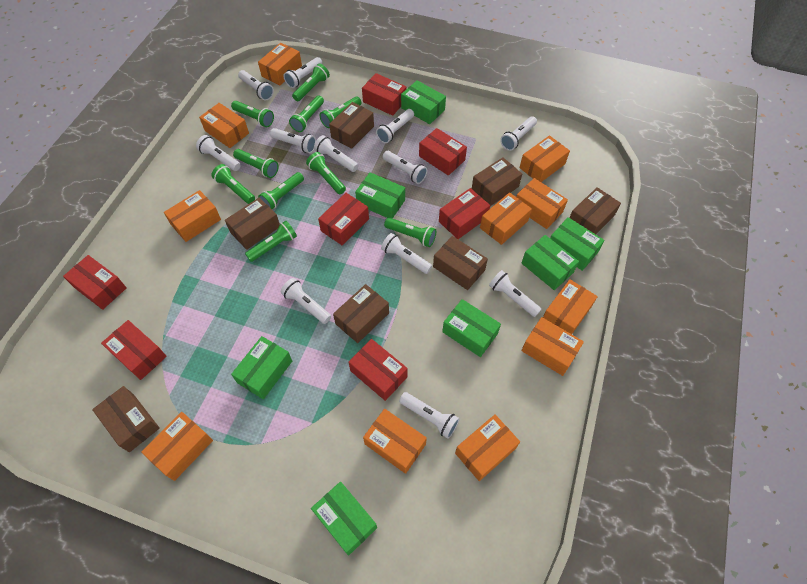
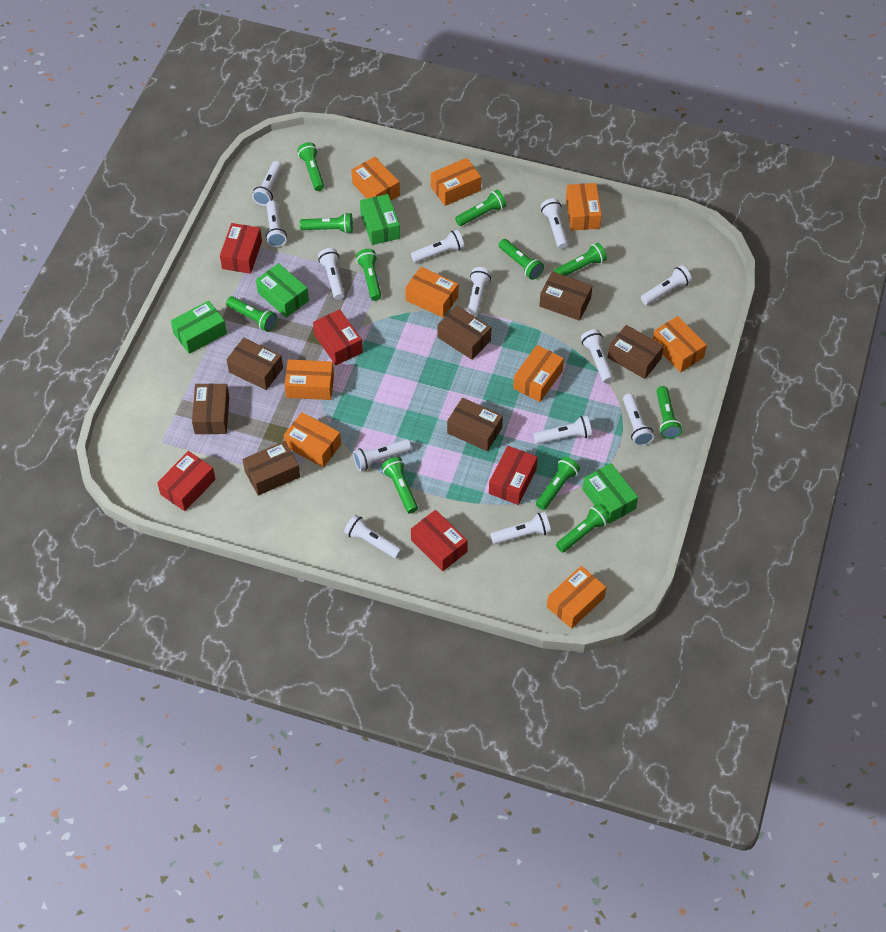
green box: 7 -> 4
green flashlight: 10 -> 11
orange box: 11 -> 9
red box: 7 -> 5
white flashlight: 12 -> 13

